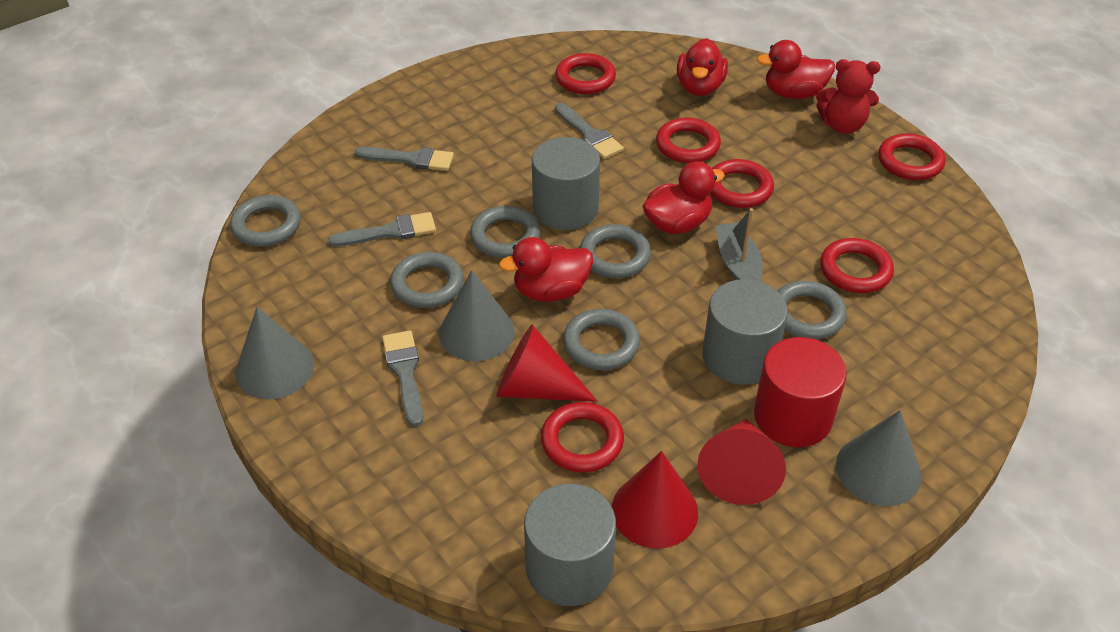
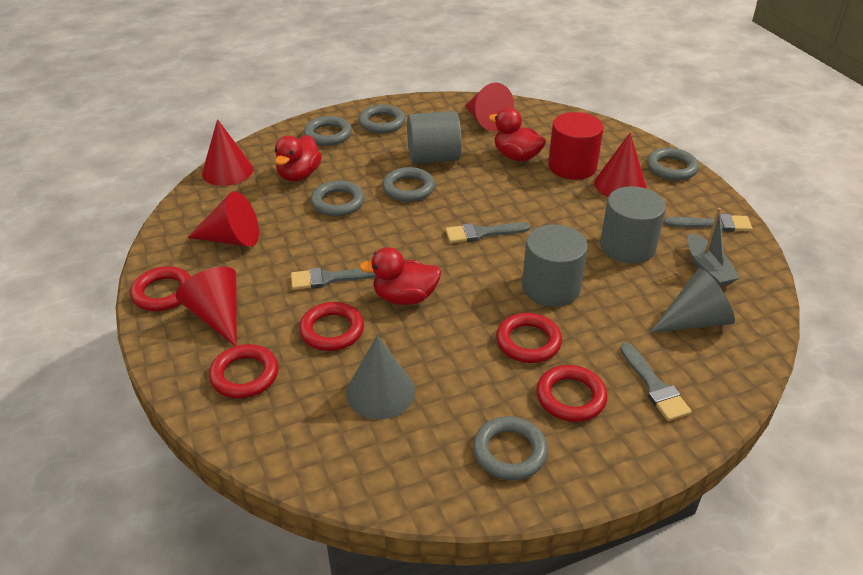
grey cone: 3 -> 2
red cone: 3 -> 5
red duck: 4 -> 3
red ring: 6 -> 5
red teddy bear: 1 -> 0

